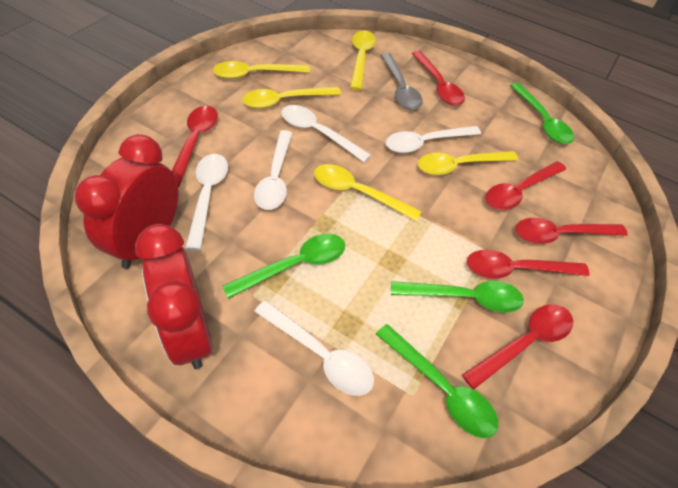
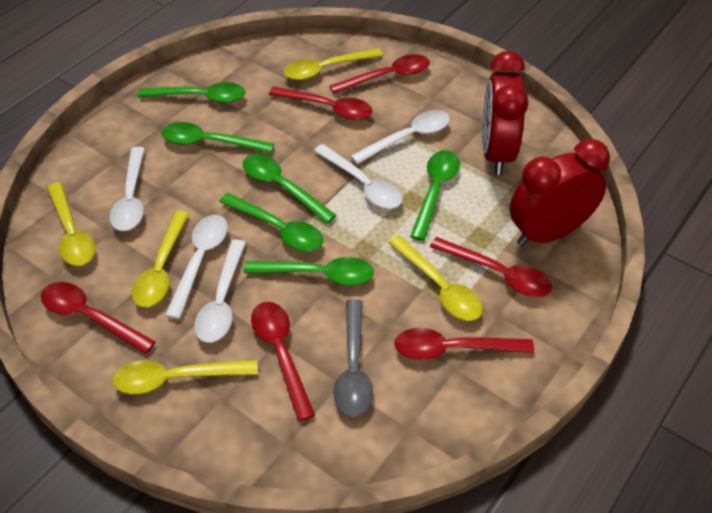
green spoon: 4 -> 6

